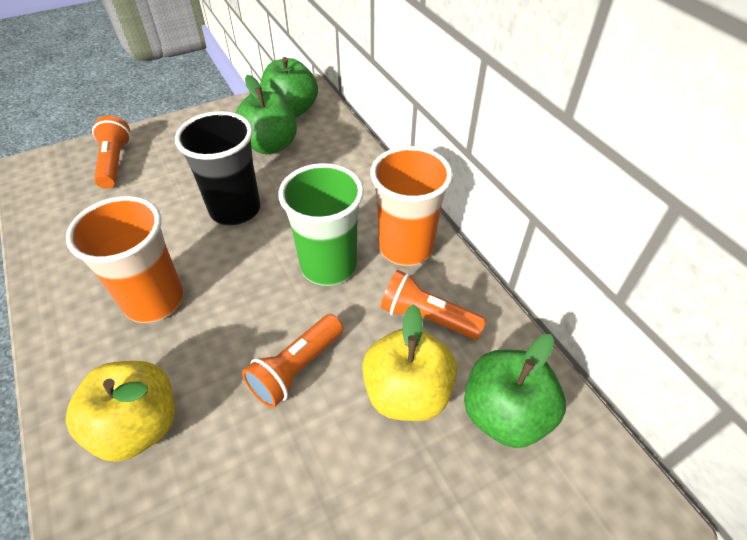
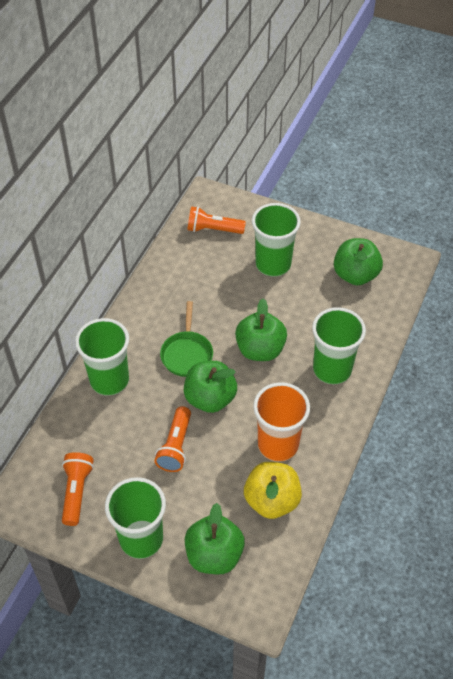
black cup: 1 -> 0
green apple: 3 -> 4
green cup: 1 -> 4
green pan: 0 -> 1
orange cup: 2 -> 1
yellow apple: 2 -> 1

